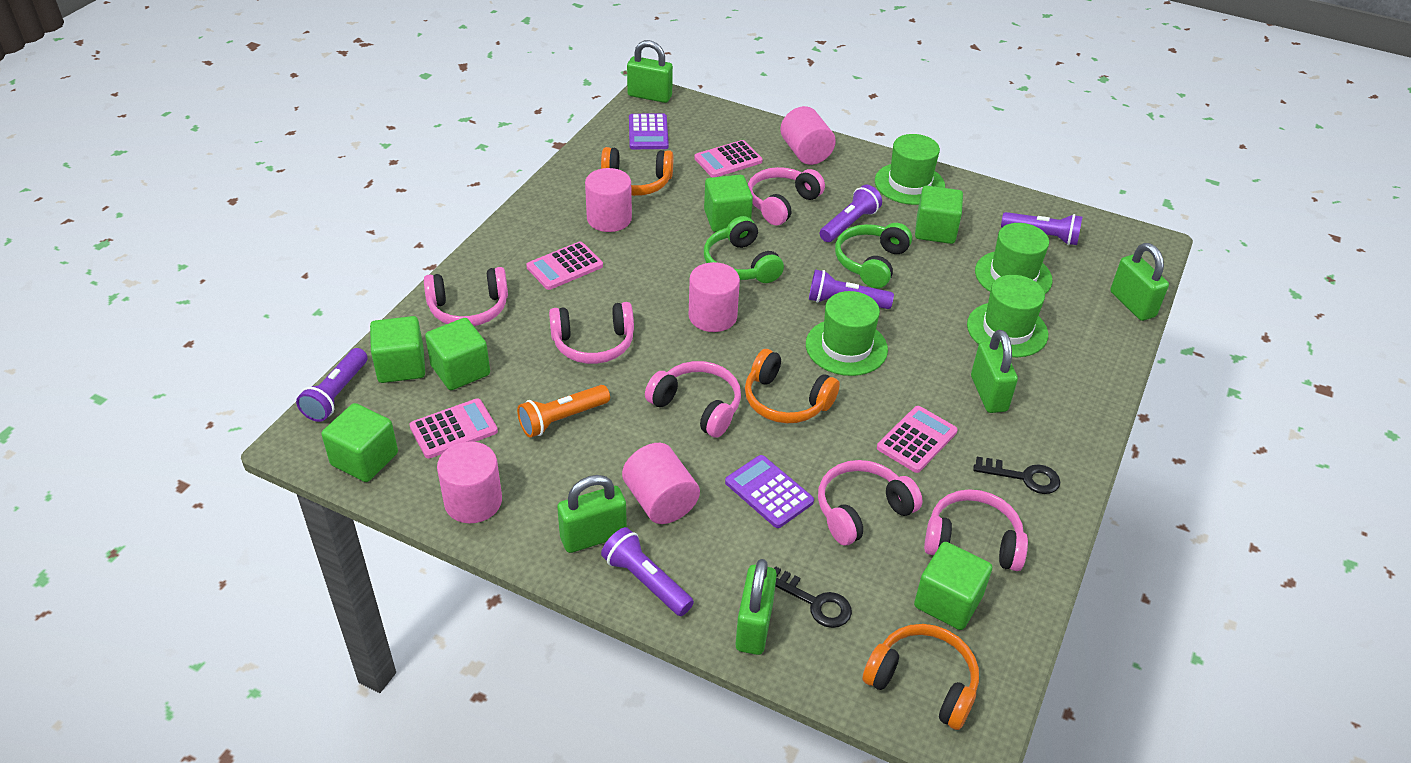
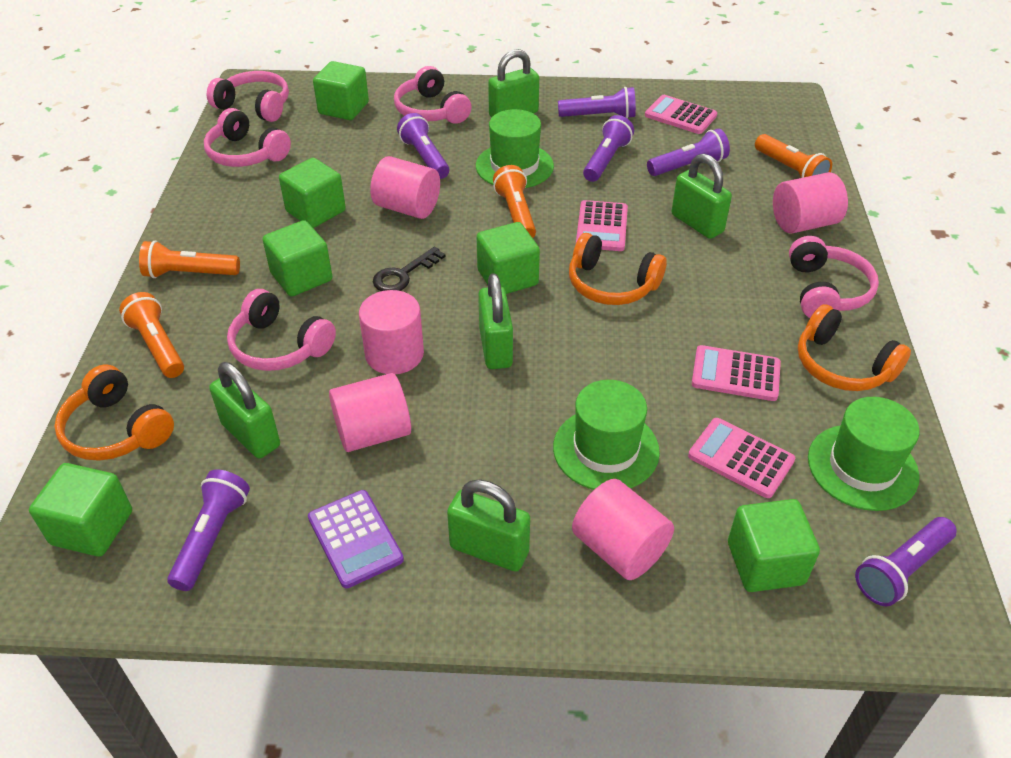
black key: 2 -> 1
green hat: 4 -> 3
green headphones: 2 -> 0
orange flashlight: 1 -> 4
pink headphones: 6 -> 5
purple calculator: 2 -> 1
purple flashlight: 5 -> 6

